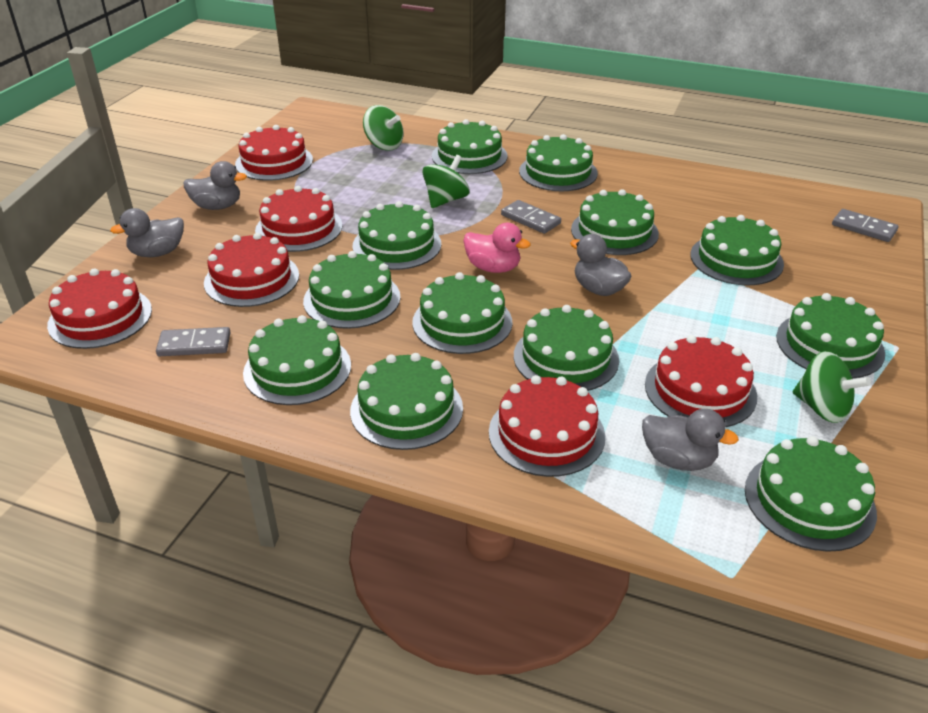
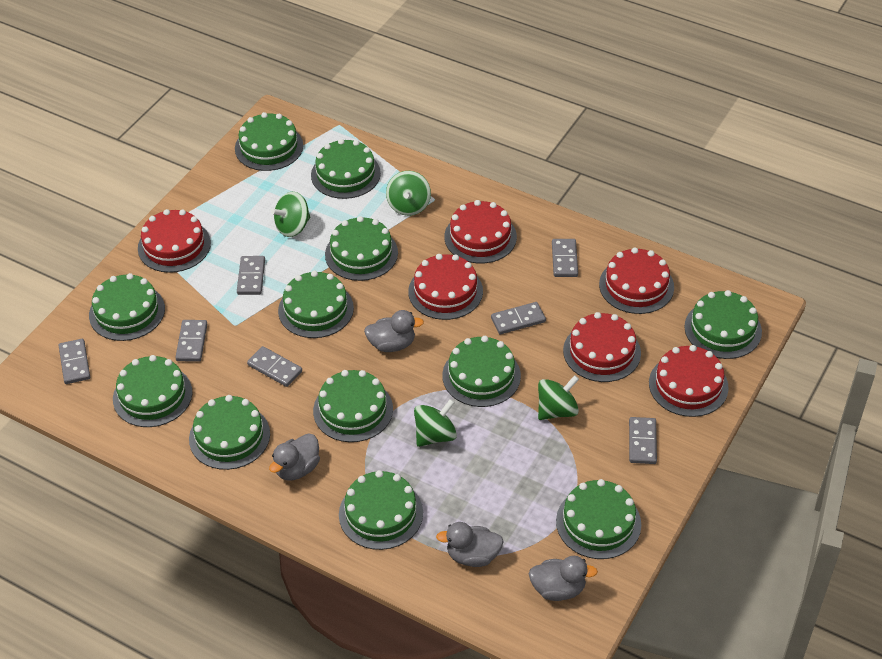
green spinning top: 3 -> 4
grey domino: 3 -> 7
pink duck: 1 -> 0

